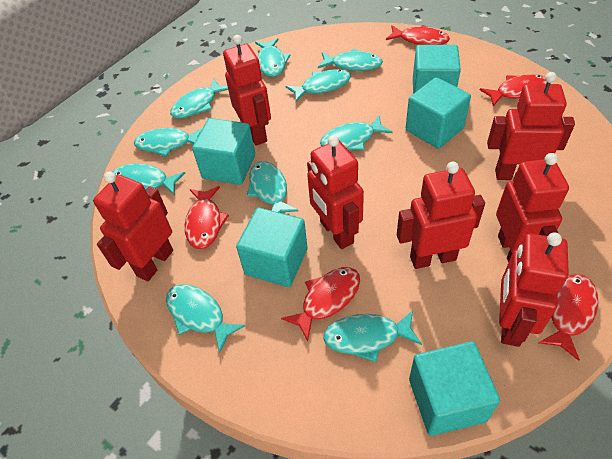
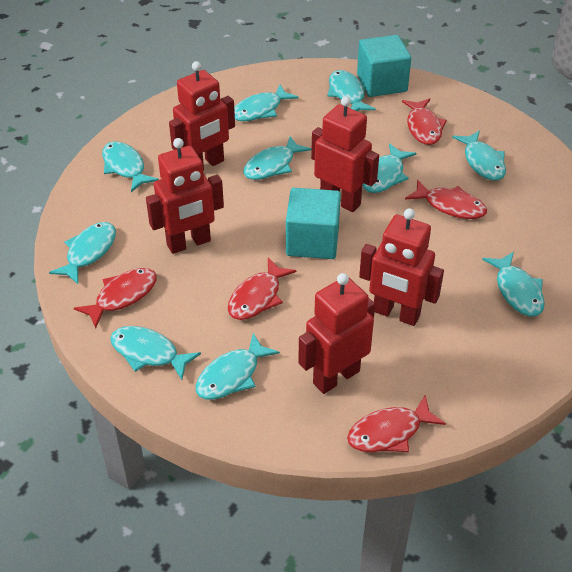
red robot: 7 -> 5
turquoise cube: 5 -> 2

